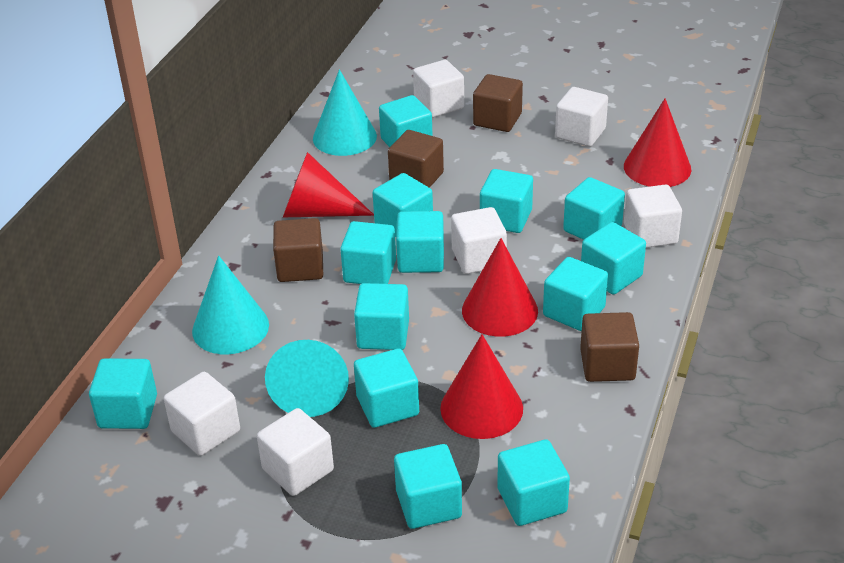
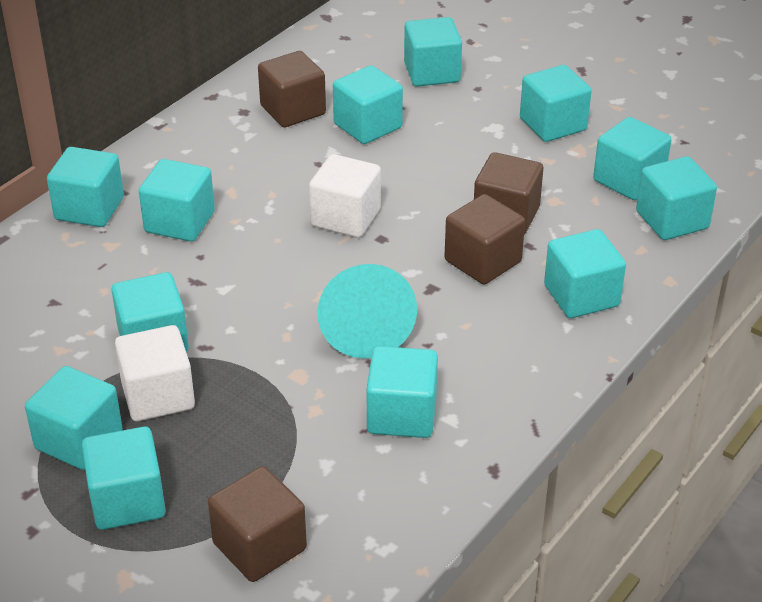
red cone: 4 -> 0
turquoise cone: 3 -> 1
turquoise cube: 13 -> 12
white cube: 6 -> 2

